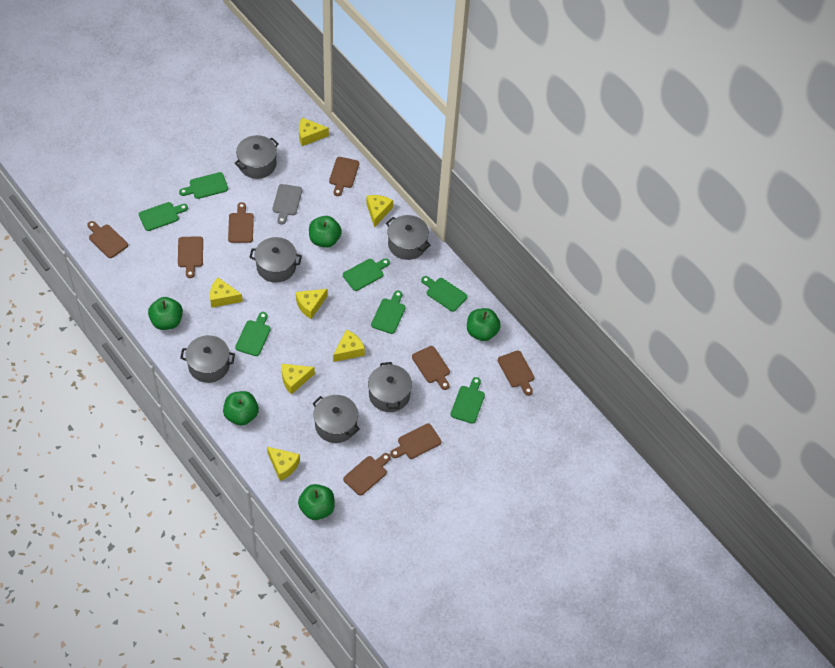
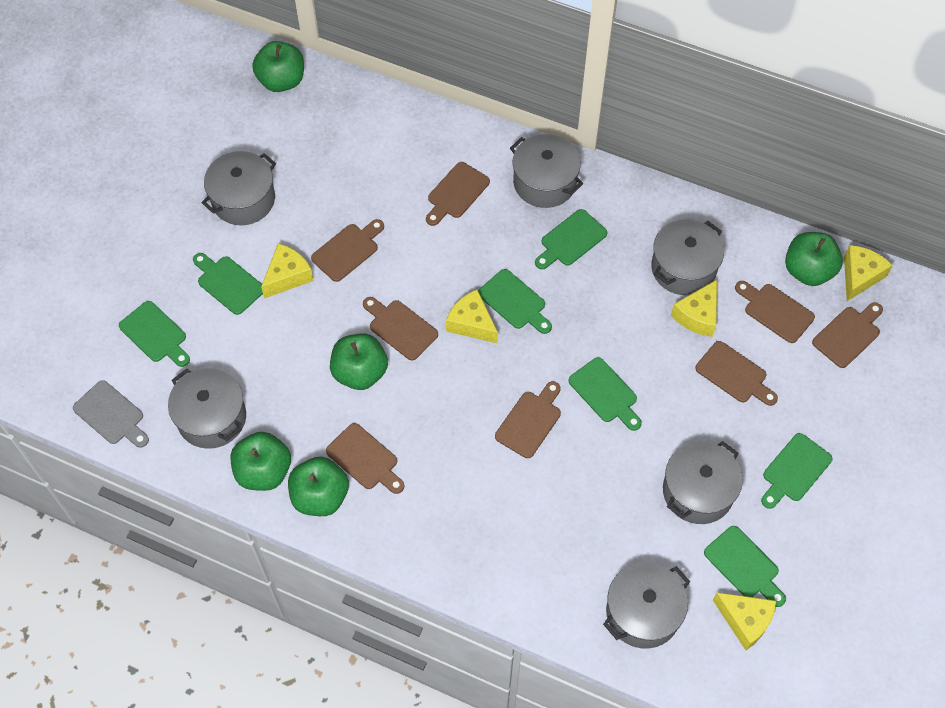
yellow cheese: 7 -> 5

